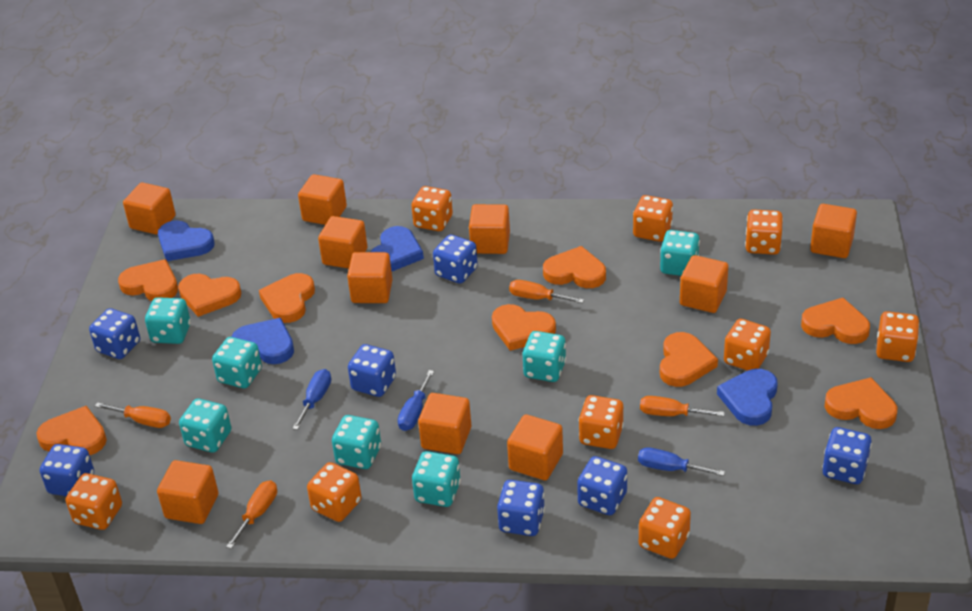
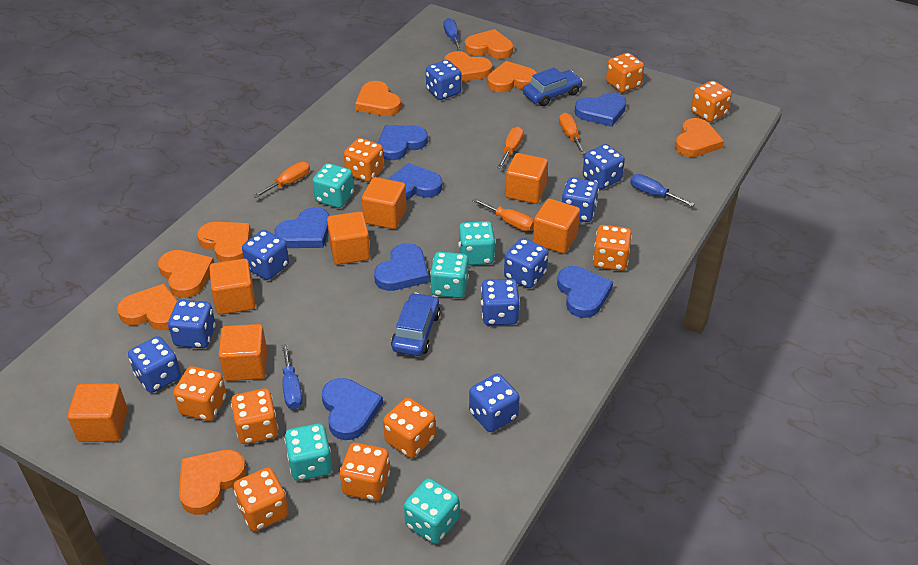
blue car: 0 -> 2
blue dice: 7 -> 9
blue heart: 4 -> 7
orange cube: 10 -> 7
turquoise dice: 7 -> 5

